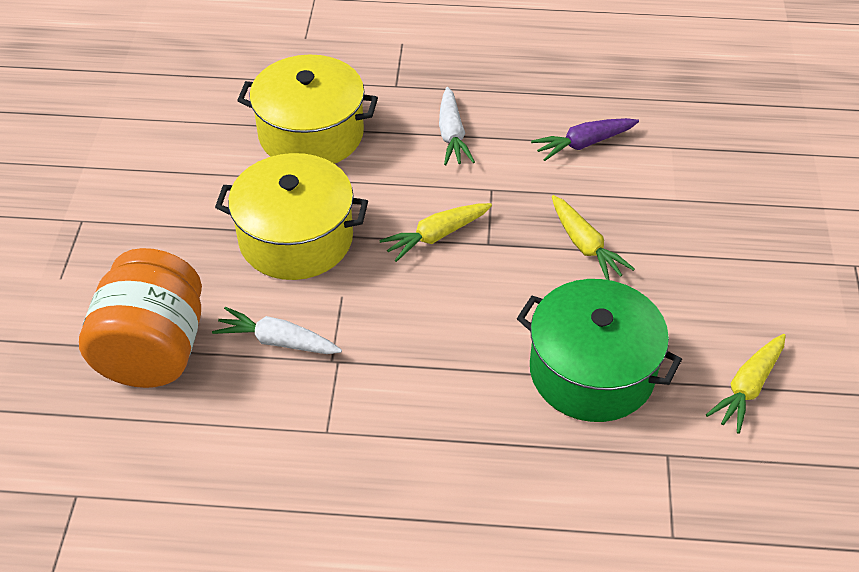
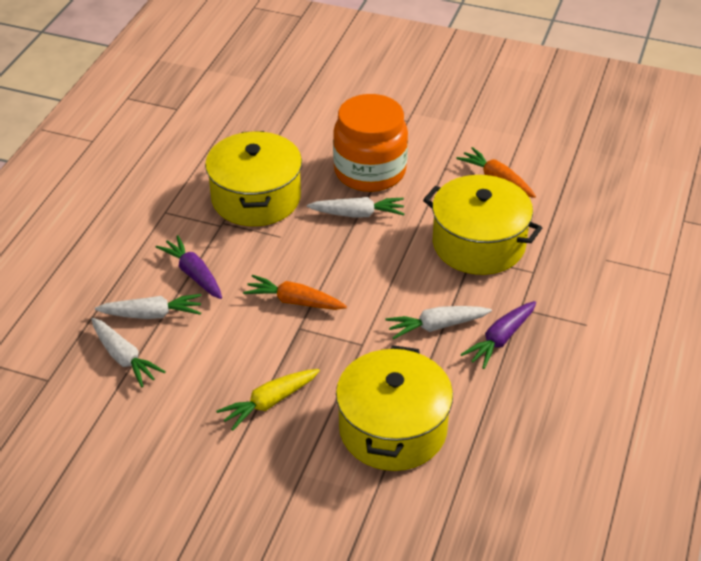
green pot: 1 -> 0
orange carrot: 0 -> 2
purple carrot: 1 -> 2
white carrot: 2 -> 4
yellow carrot: 3 -> 1
yellow pot: 2 -> 3

